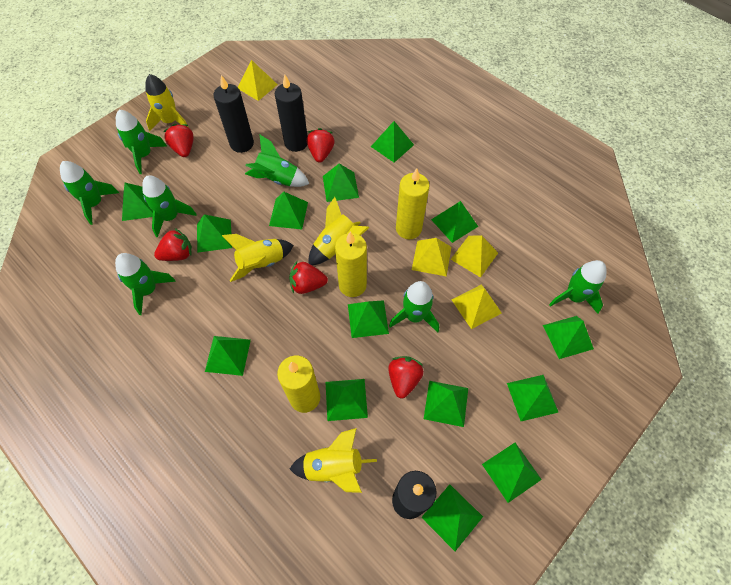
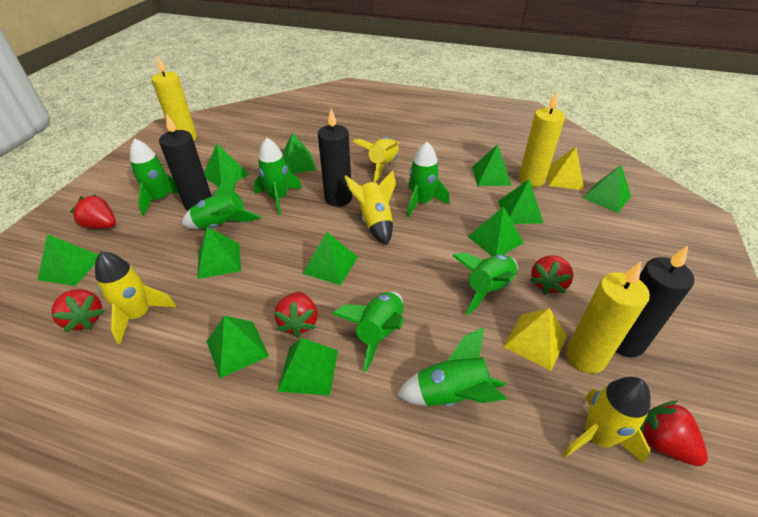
green pyramid: 14 -> 11
yellow pyramid: 4 -> 2

